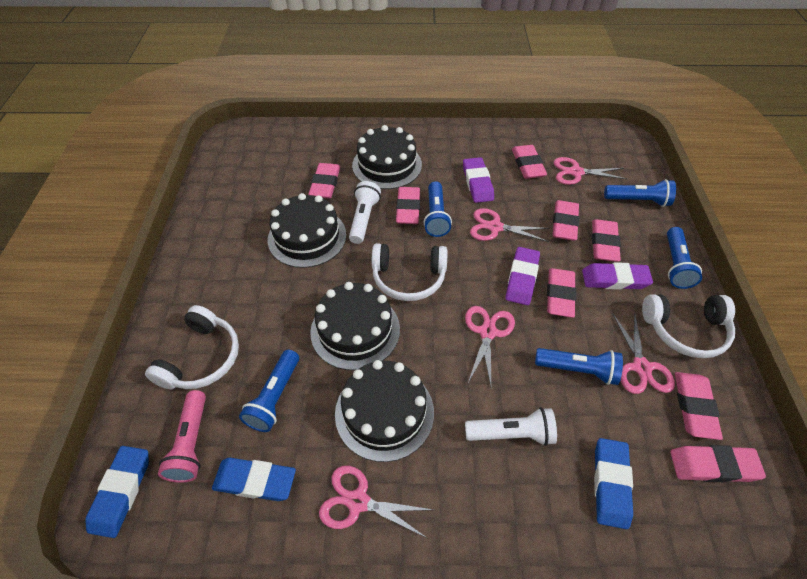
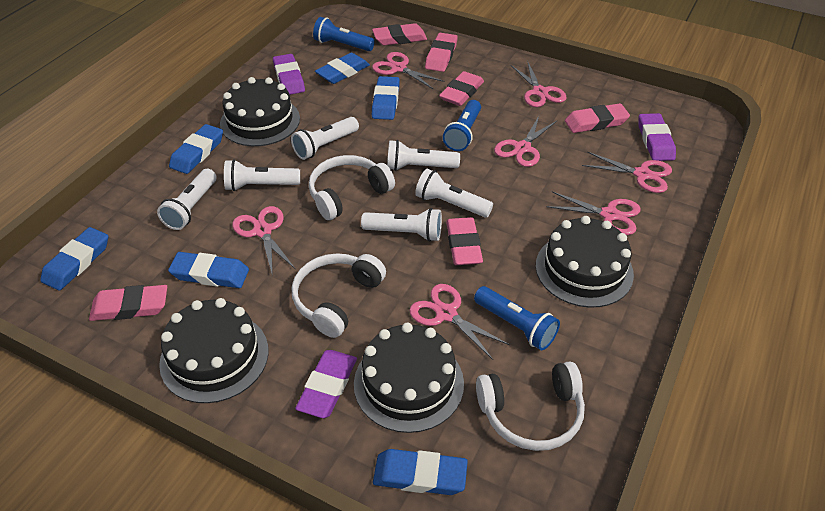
blue eraser: 3 -> 6
blue flashlight: 5 -> 3
pink eraser: 8 -> 6
pink flashlight: 1 -> 0
pink scissors: 5 -> 7
white flashlight: 2 -> 6

